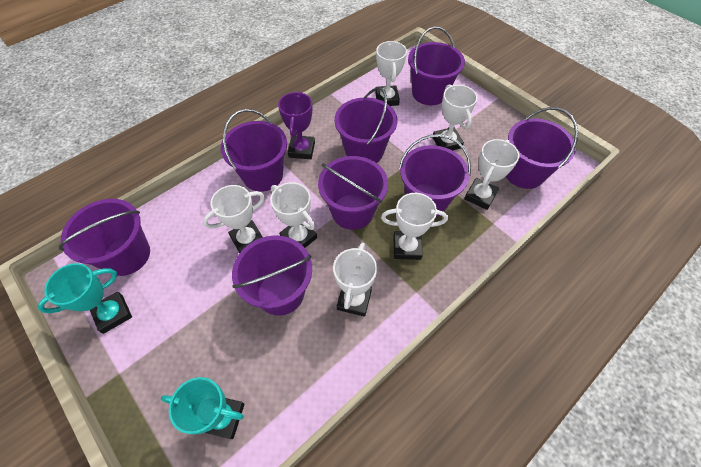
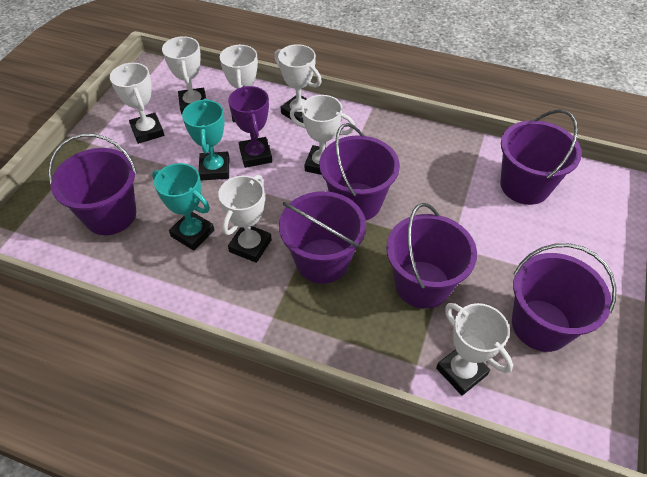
purple bucket: 8 -> 6

